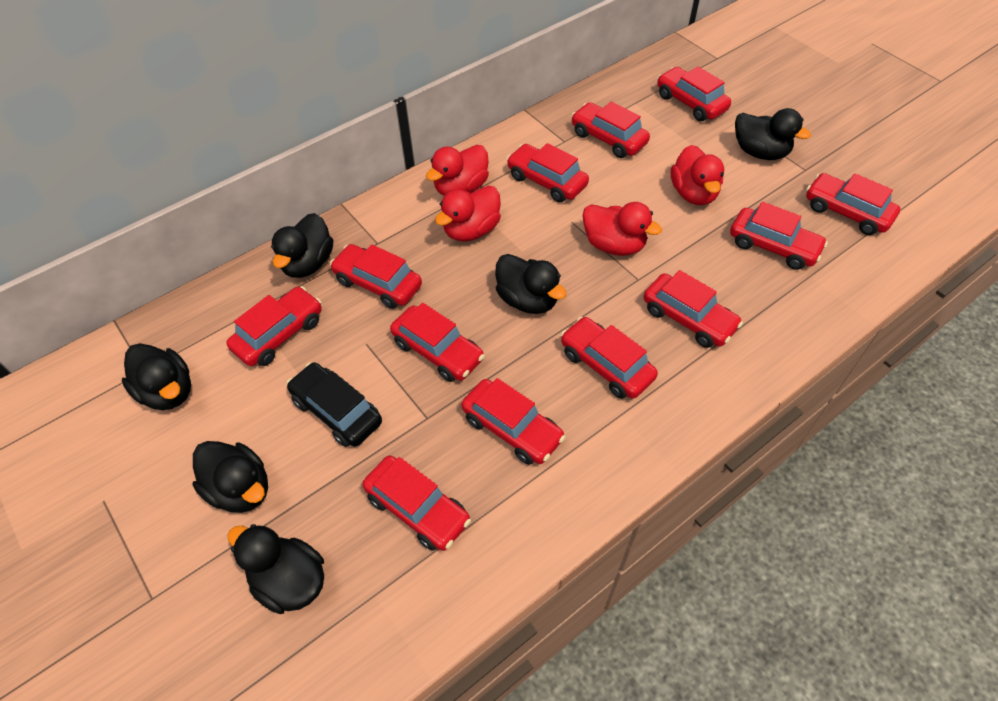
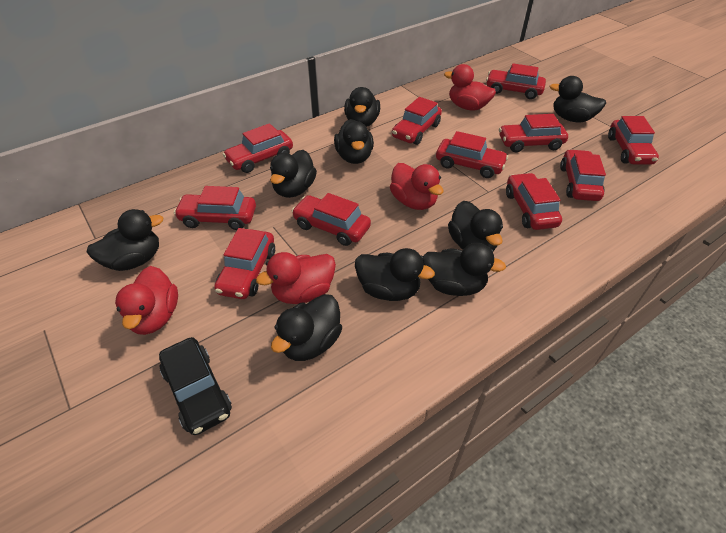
black duck: 6 -> 9
red car: 12 -> 11

